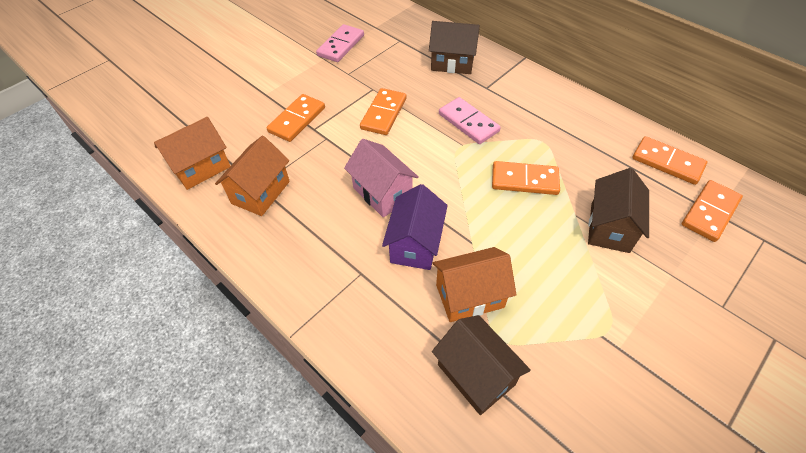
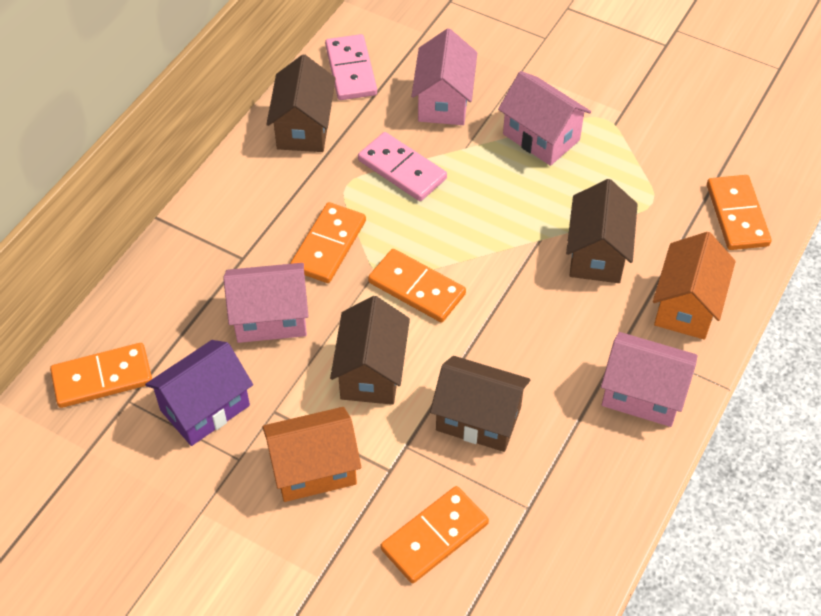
brown house: 3 -> 4
orange house: 3 -> 2
pink house: 1 -> 4

